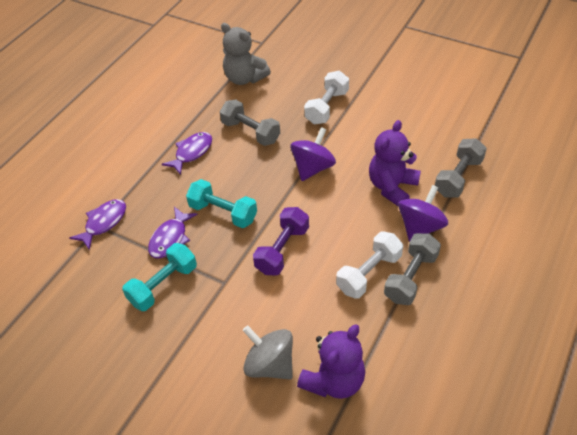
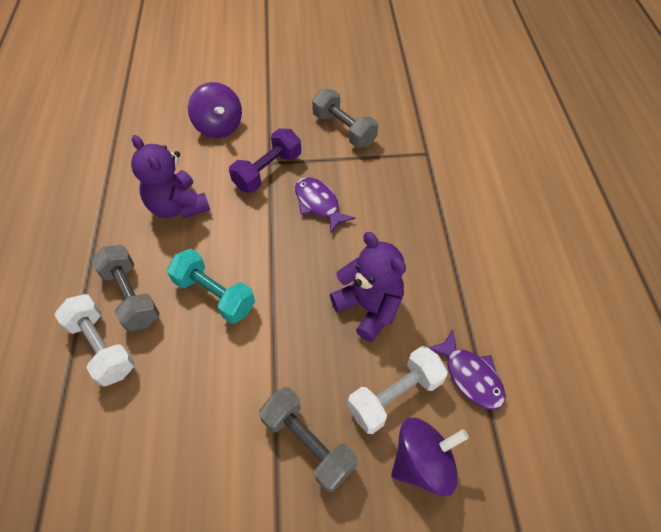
grey spinning top: 1 -> 0
grey teddy bear: 1 -> 0
purple fish: 3 -> 2
turquoise dumbbell: 2 -> 1

